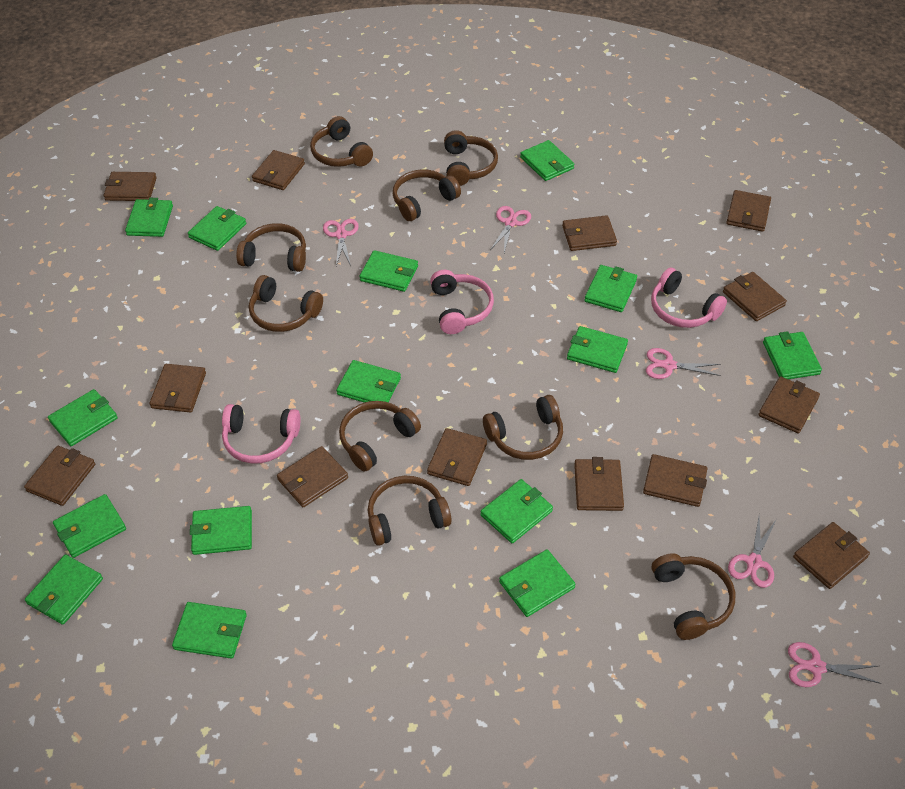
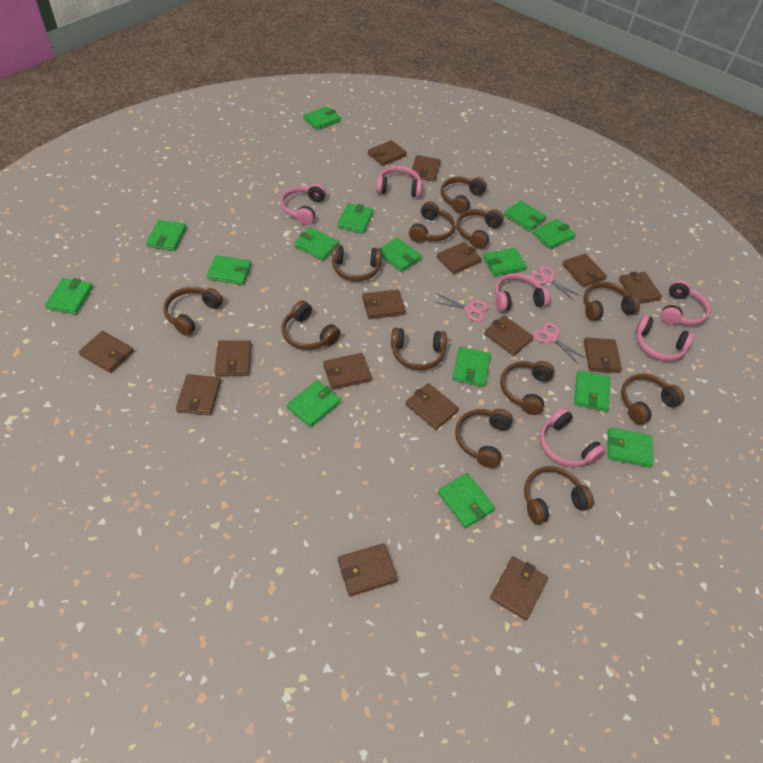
brown headphones: 9 -> 12
brown wallet: 13 -> 15
pink headphones: 3 -> 6
pink scissors: 5 -> 3

